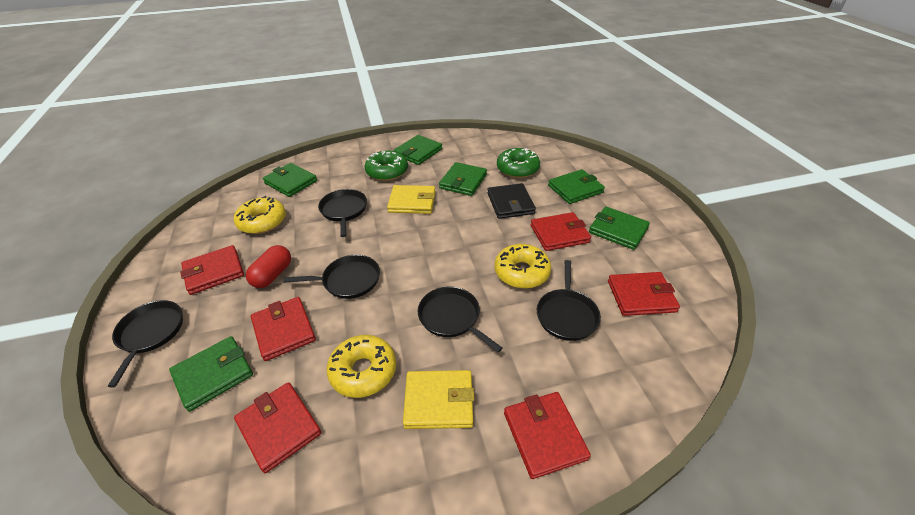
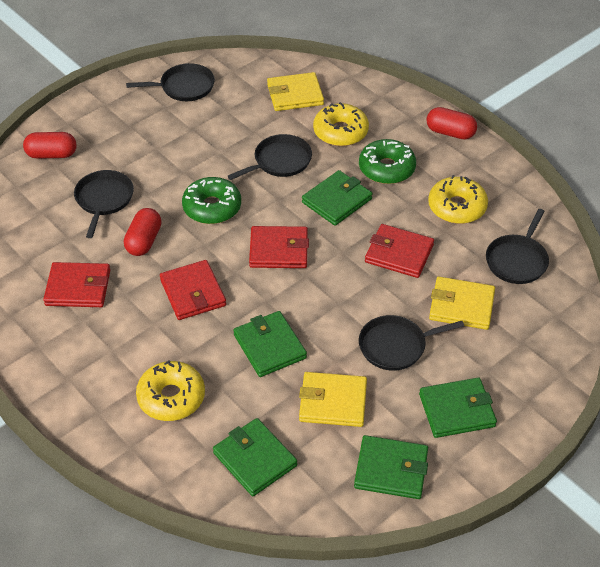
black wallet: 1 -> 0
green wallet: 6 -> 5
red capsule: 1 -> 3
red wallet: 6 -> 4
yellow wallet: 2 -> 3

